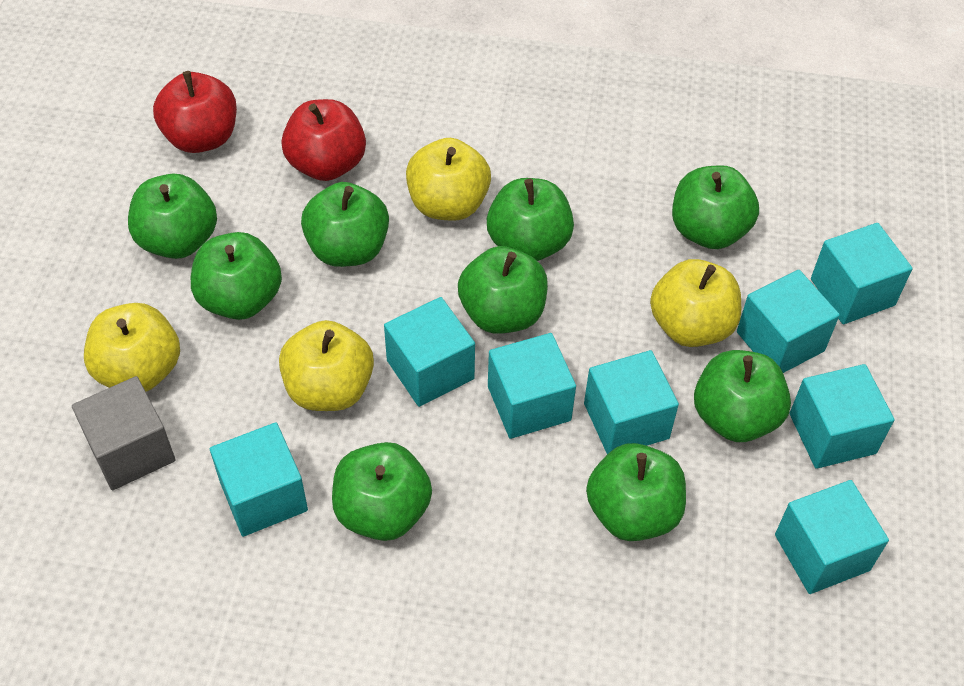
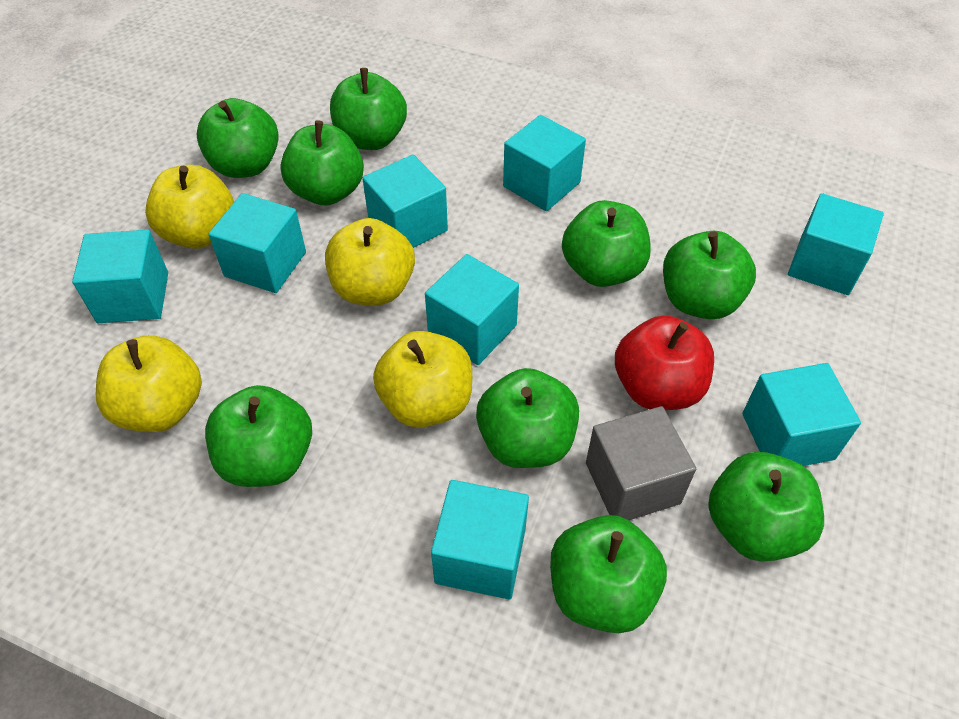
red apple: 2 -> 1

